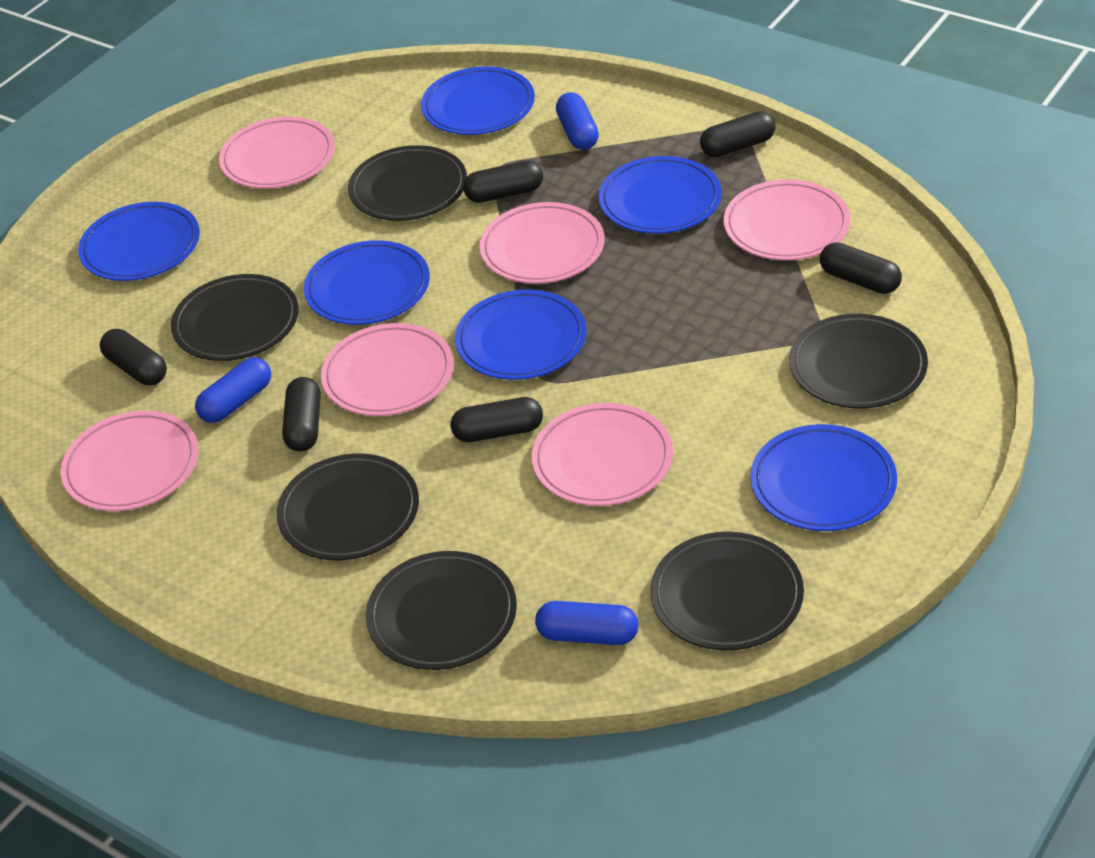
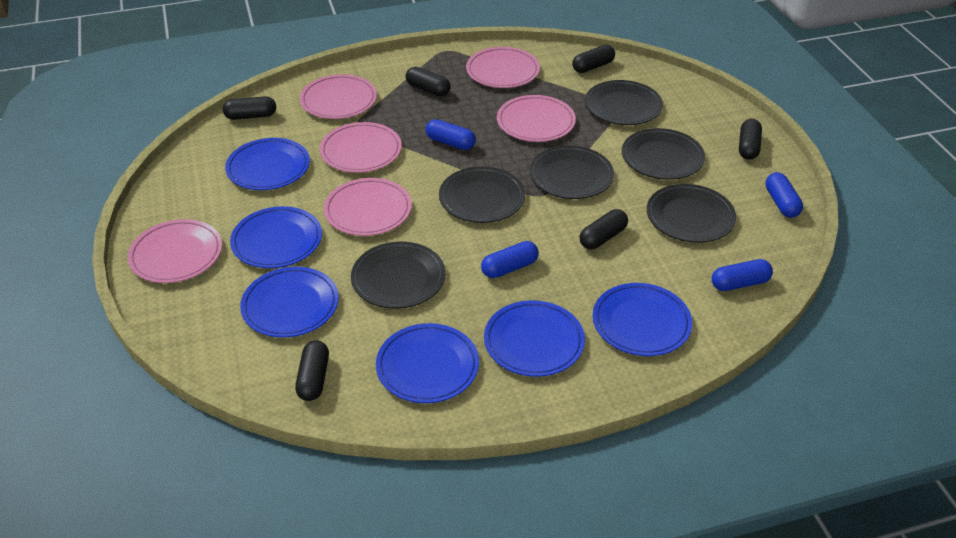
blue capsule: 3 -> 4

